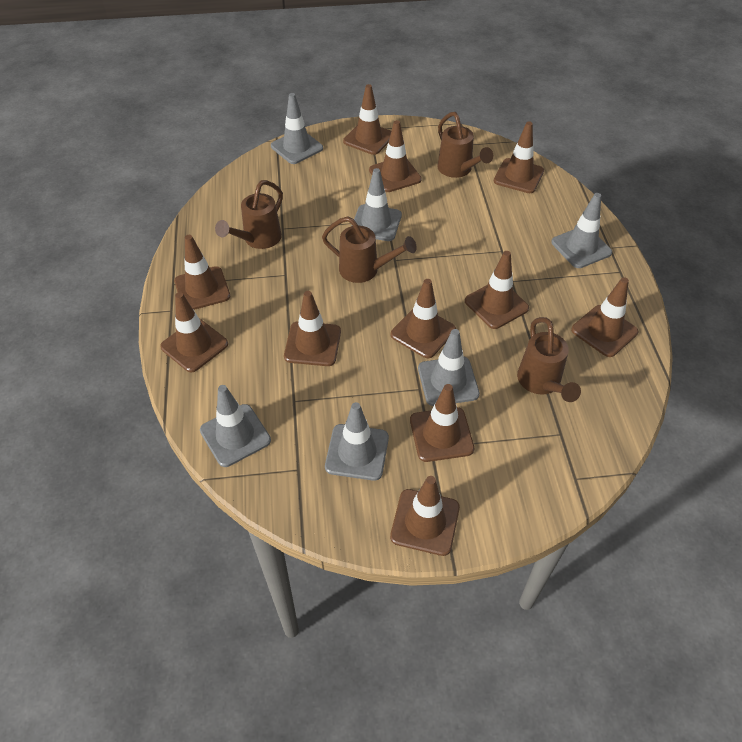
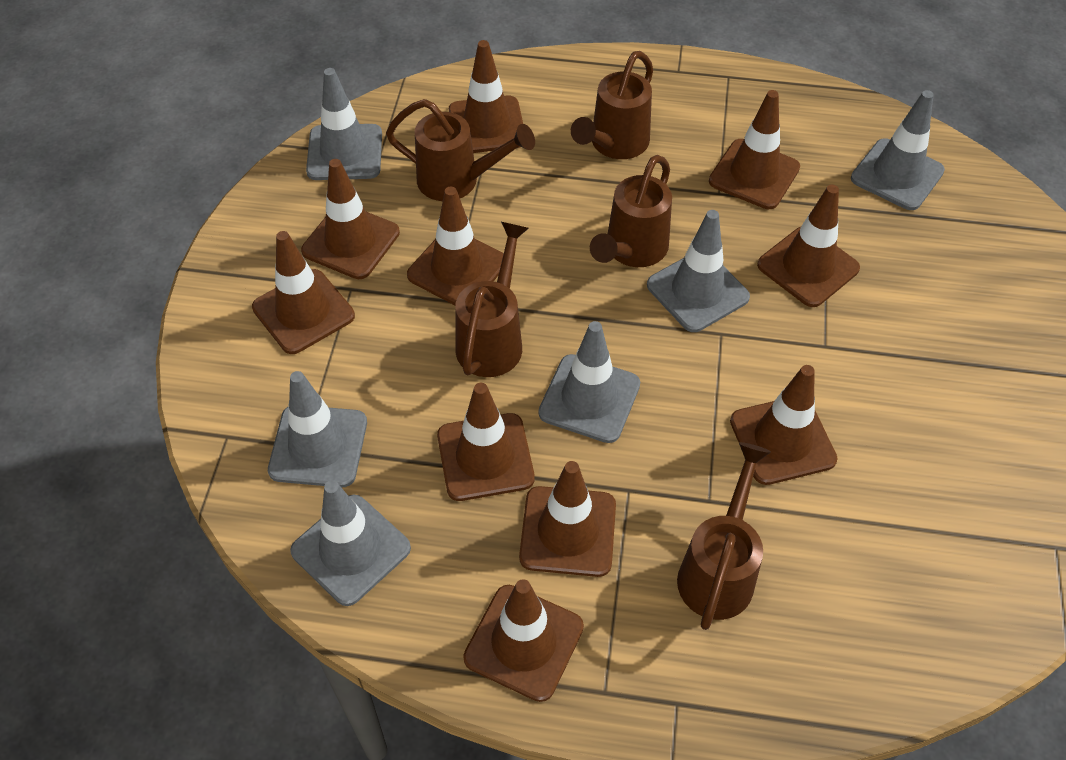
brown traffic cone: 11 -> 10
brown watering can: 4 -> 5

